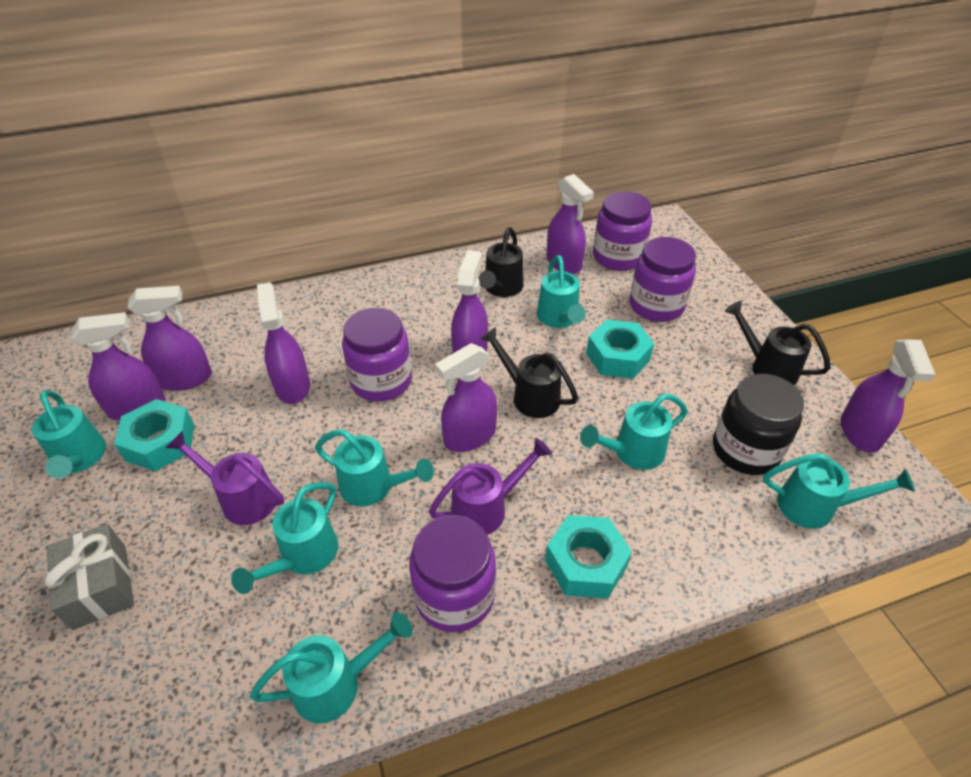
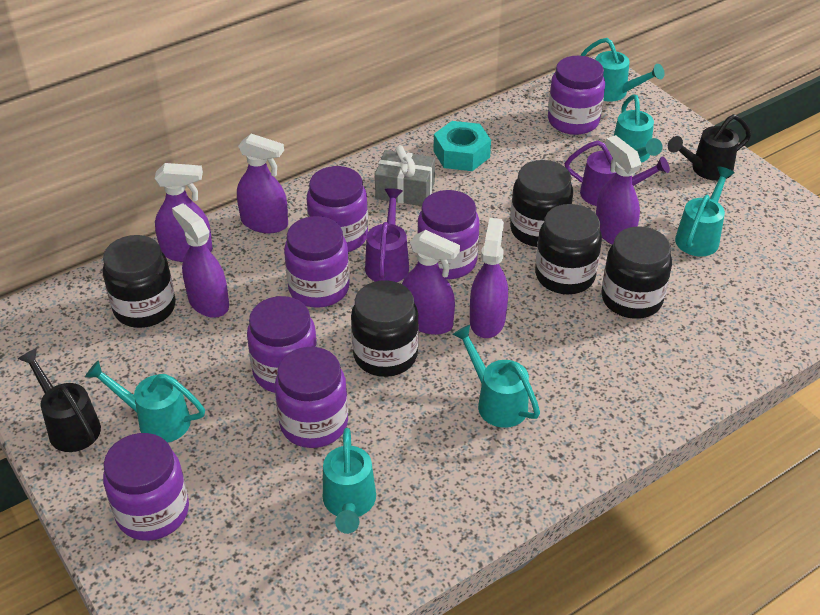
black jar: 1 -> 5
black watering can: 3 -> 2
purple jar: 4 -> 7
purple spray bottle: 7 -> 6
turquoise nut: 3 -> 1
turquoise watering can: 7 -> 6

